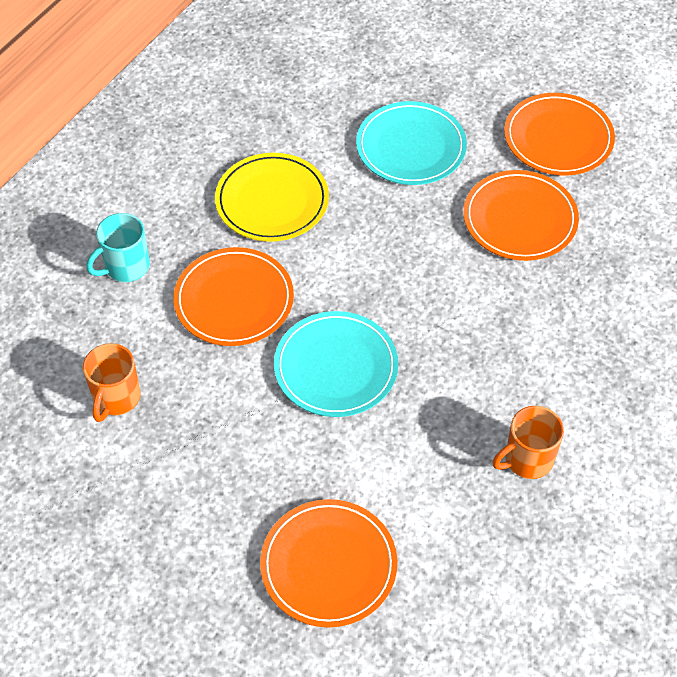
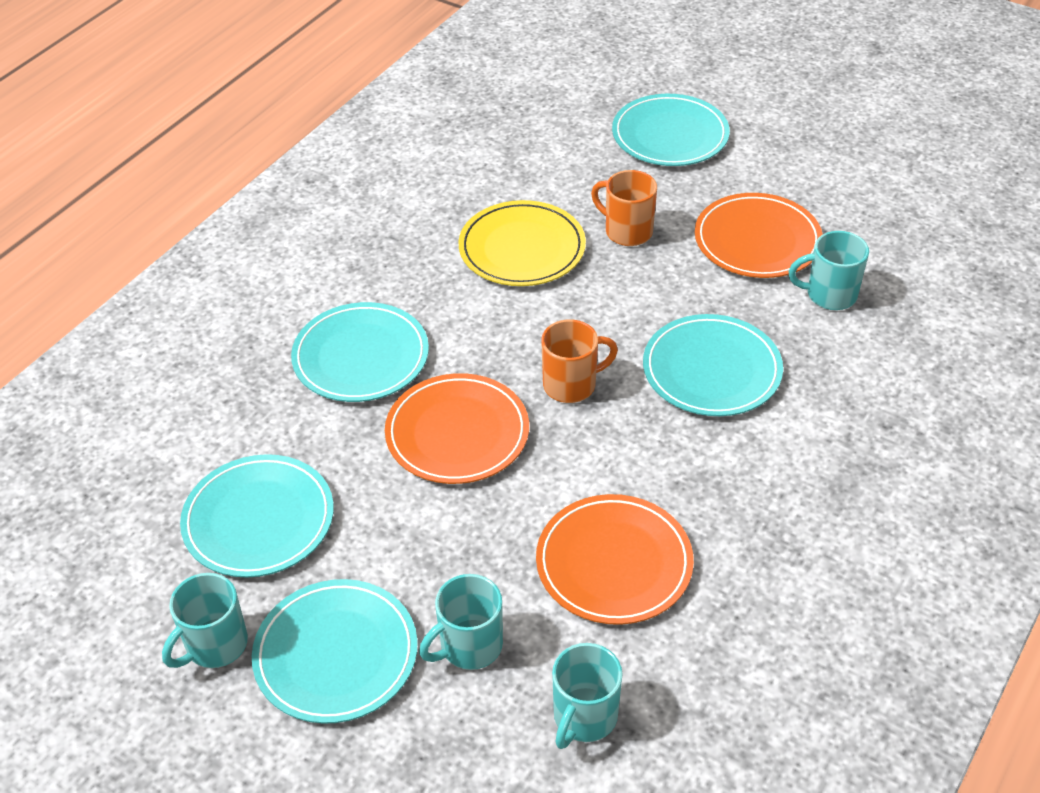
orange plate: 4 -> 3
turquoise mug: 1 -> 4
turquoise plate: 2 -> 5

